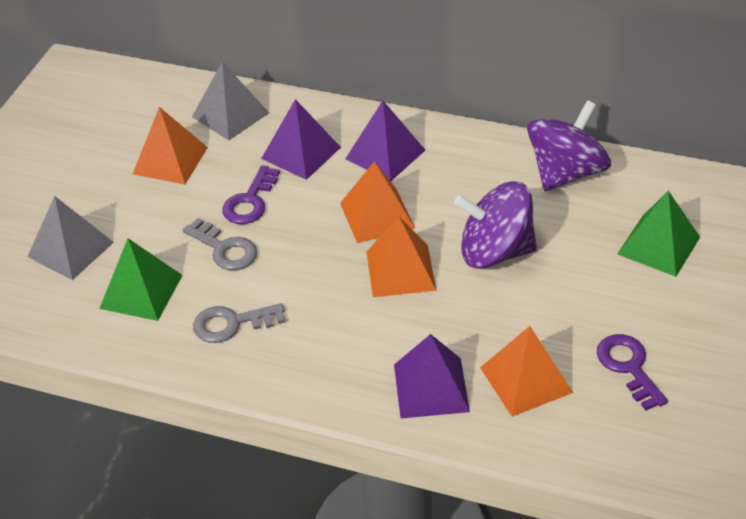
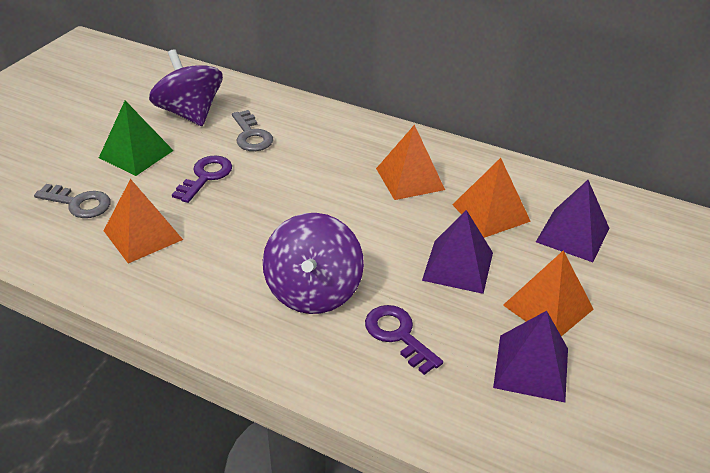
green pyramid: 2 -> 1
grey pyramid: 2 -> 0

